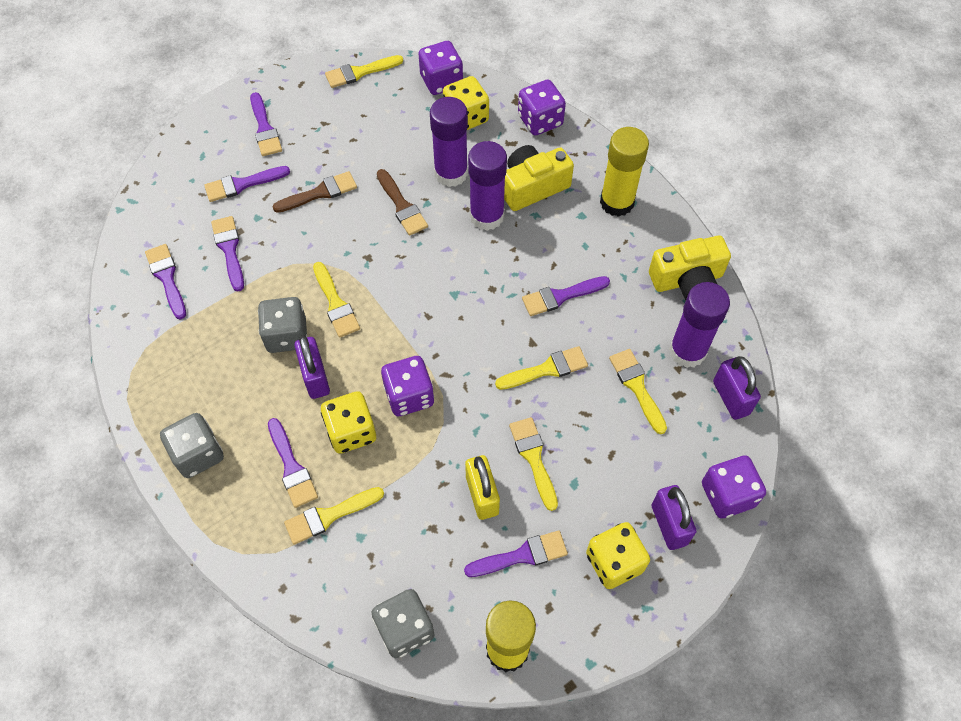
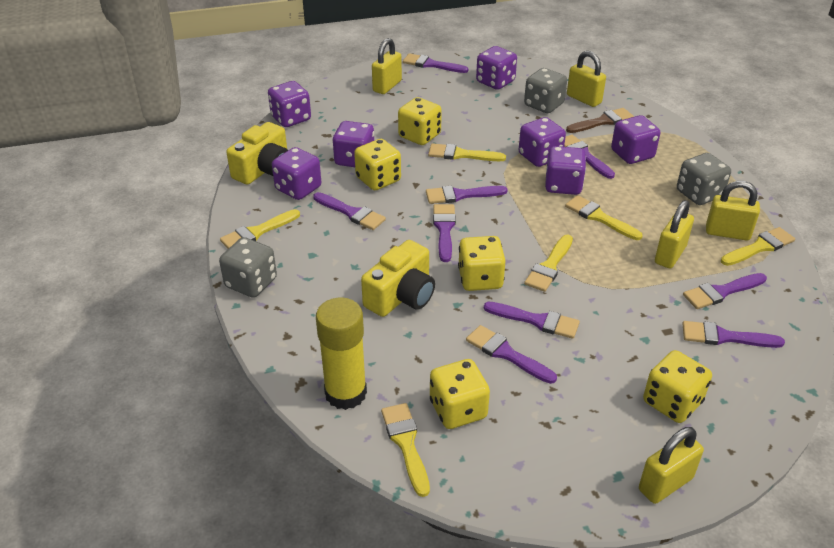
brown brush: 2 -> 1
purple brush: 7 -> 9
purple dice: 4 -> 7
purple glue stick: 3 -> 0
purple padlock: 3 -> 0
yellow dice: 3 -> 5
yellow glue stick: 2 -> 1
yellow padlock: 1 -> 5

